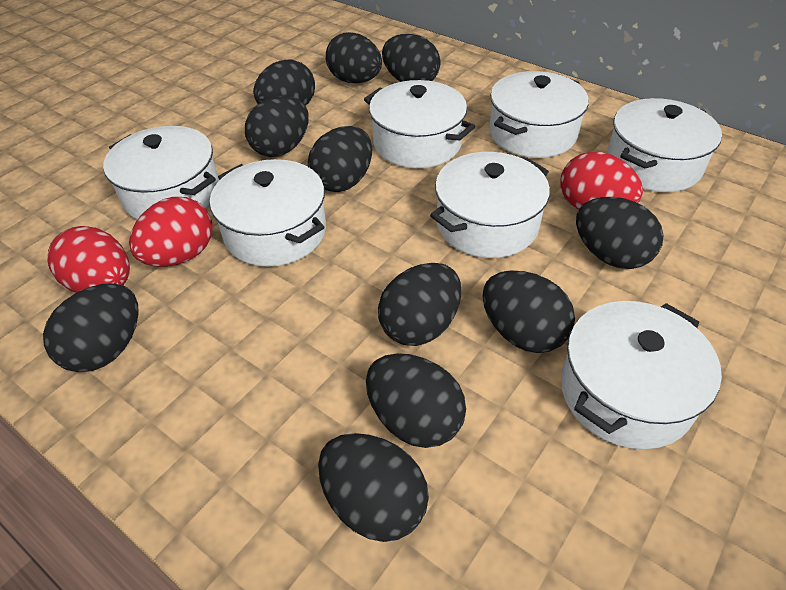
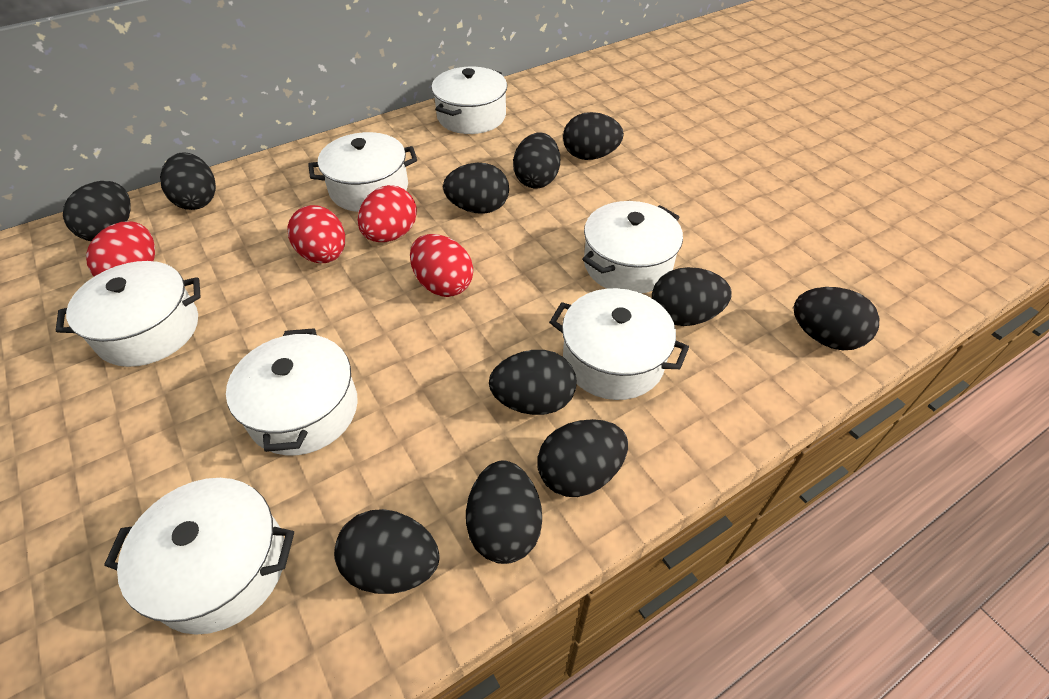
red egg: 3 -> 4

